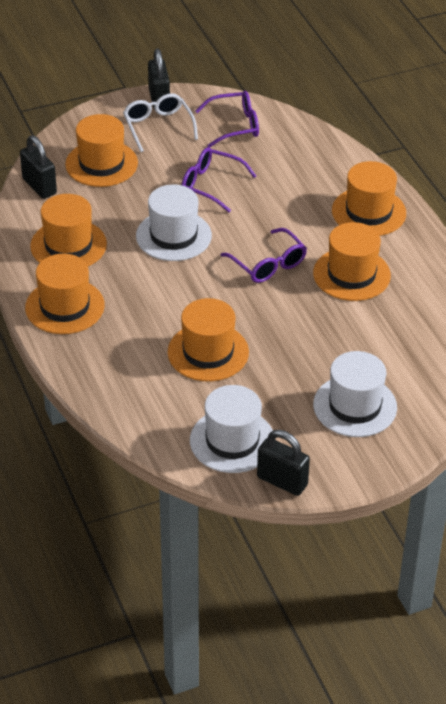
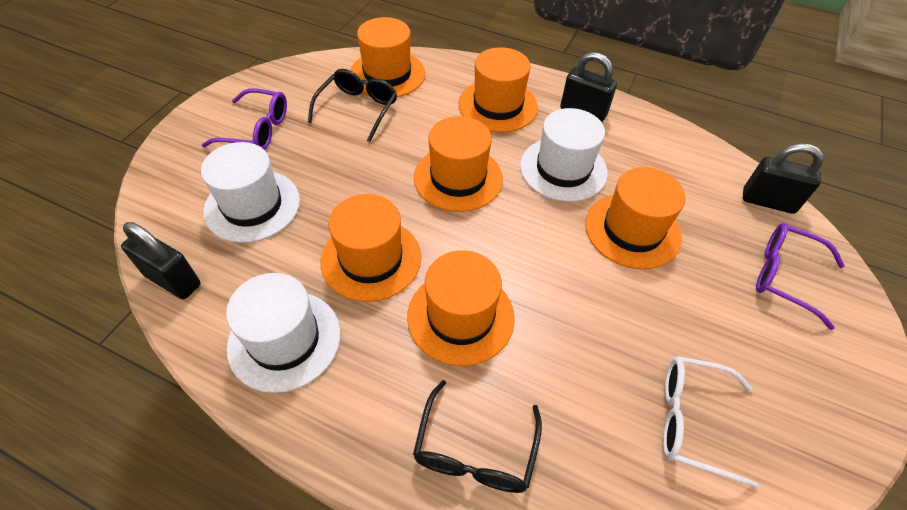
black glasses: 0 -> 2
purple glasses: 3 -> 2

